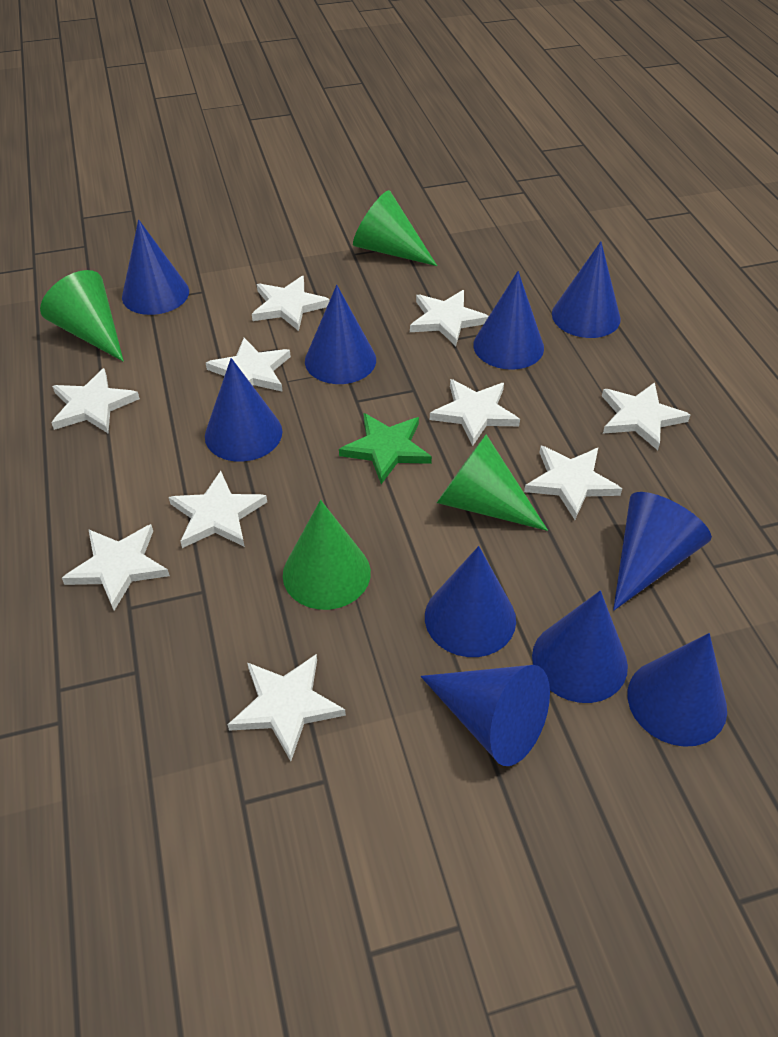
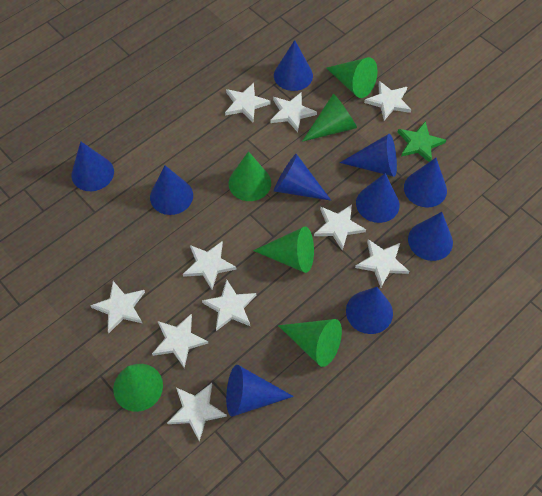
green cone: 4 -> 6

